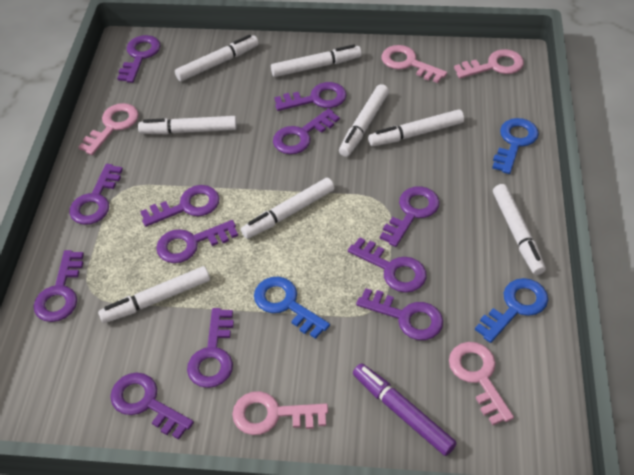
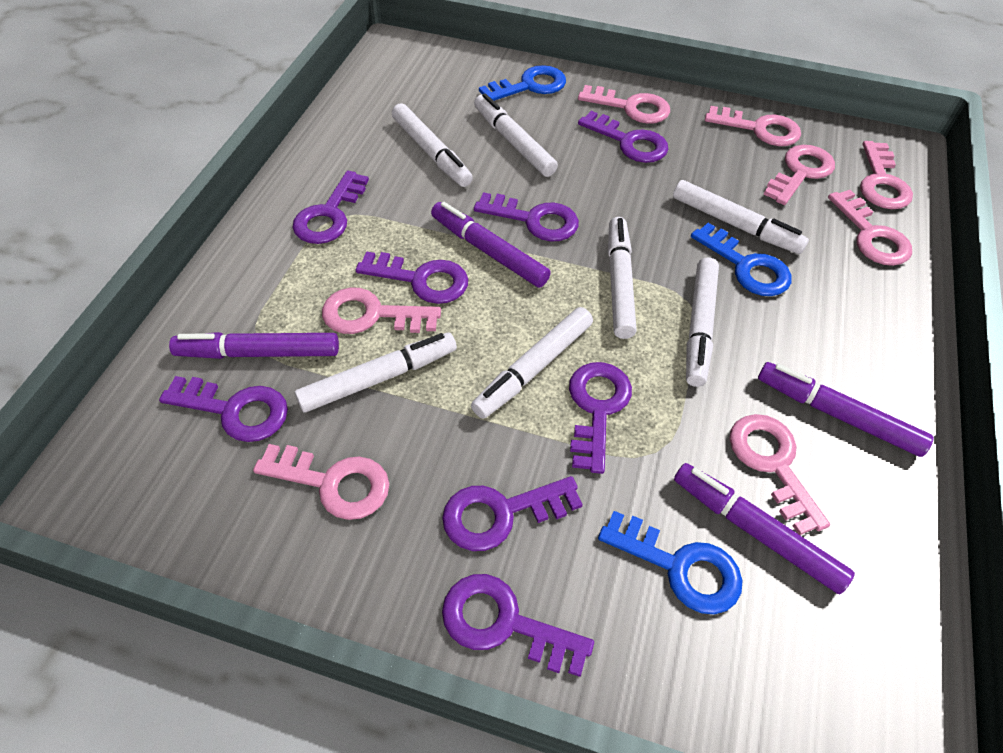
pink key: 5 -> 8
purple key: 12 -> 8
purple marker: 1 -> 4
white marker: 8 -> 7

